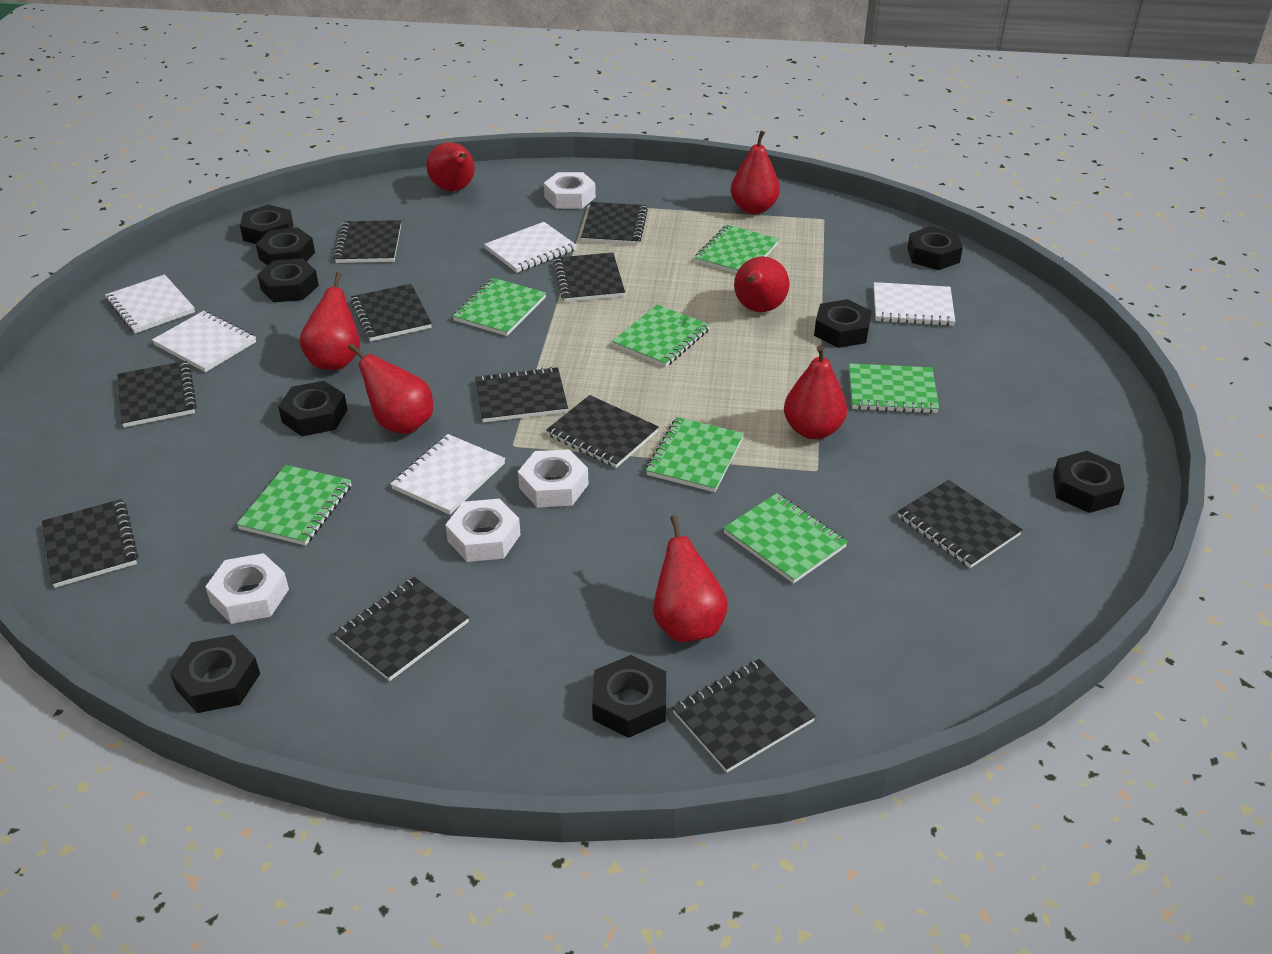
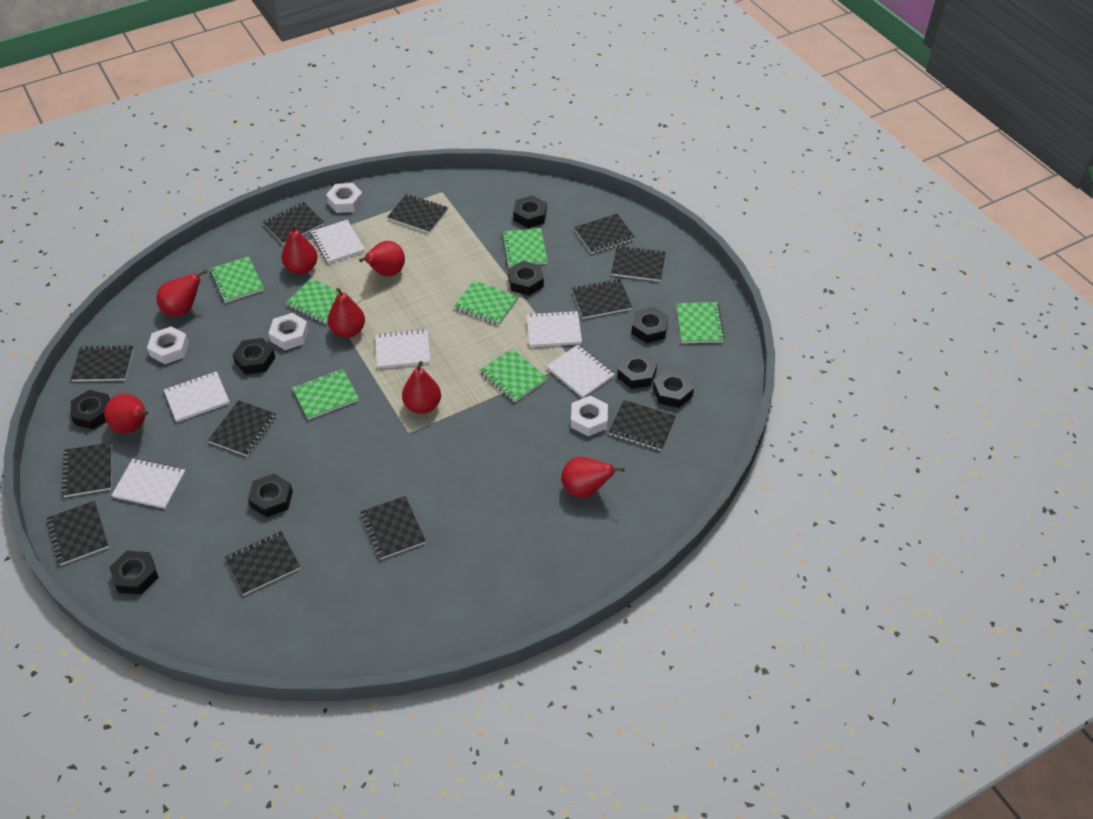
black notebook: 11 -> 12
white notebook: 5 -> 6

